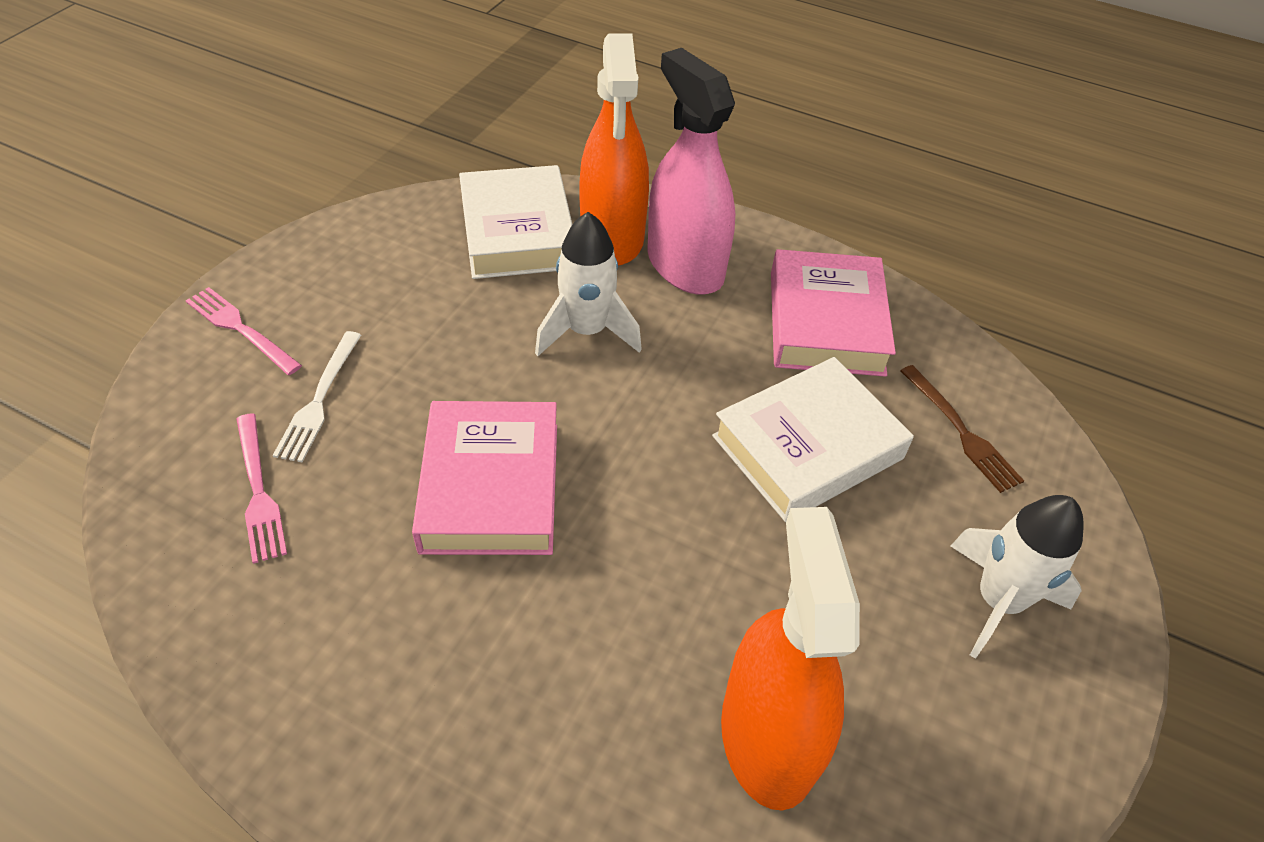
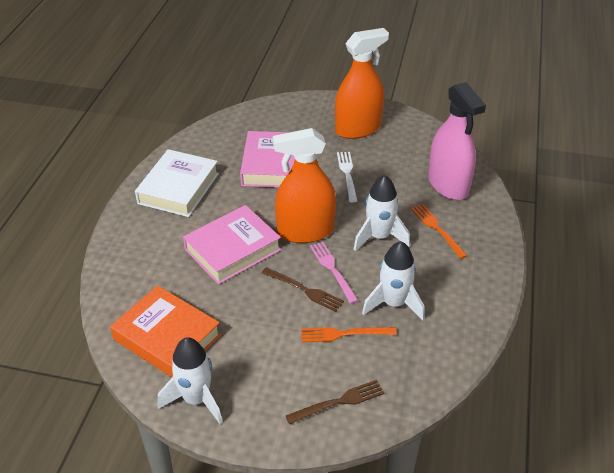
brown fork: 1 -> 2
orange book: 0 -> 1
orange fork: 0 -> 2
pink fork: 2 -> 1
white book: 2 -> 1
white rocket: 2 -> 3

